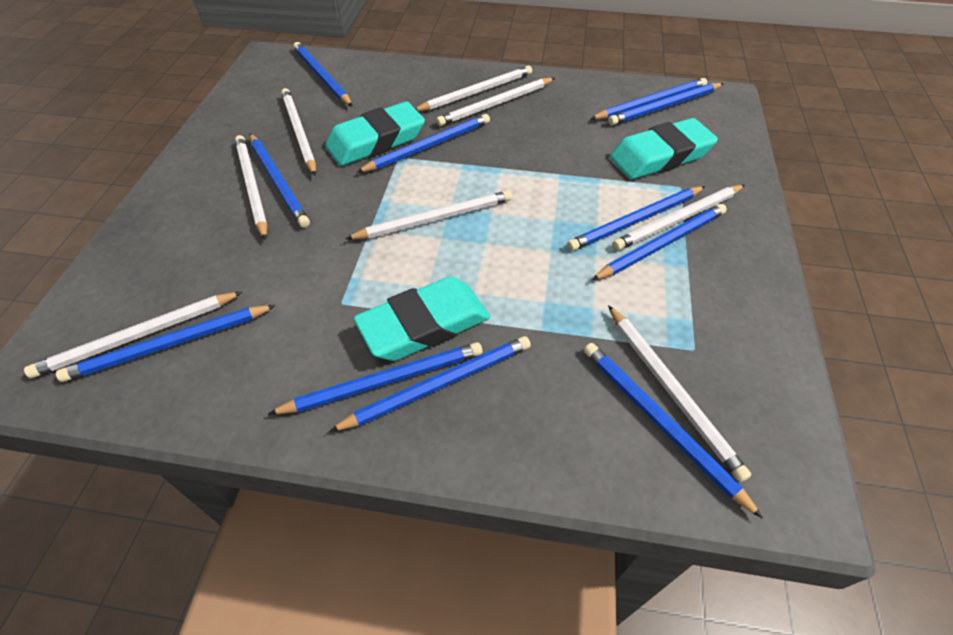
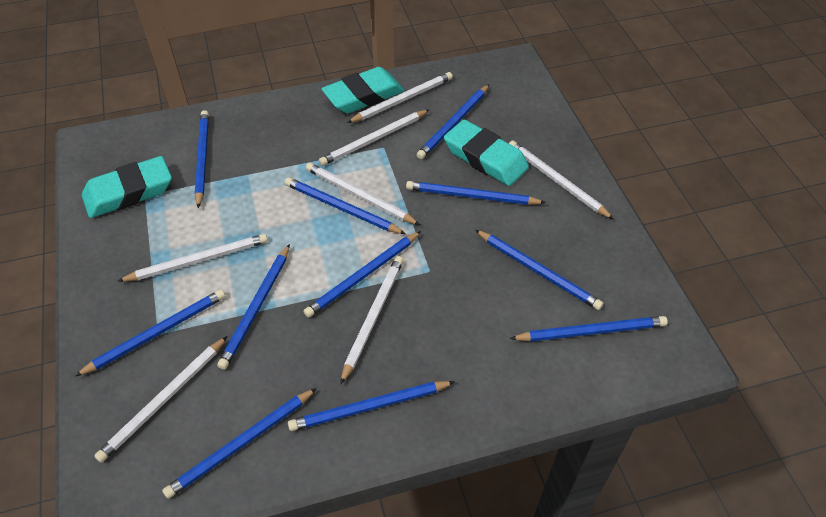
white pencil: 8 -> 7

